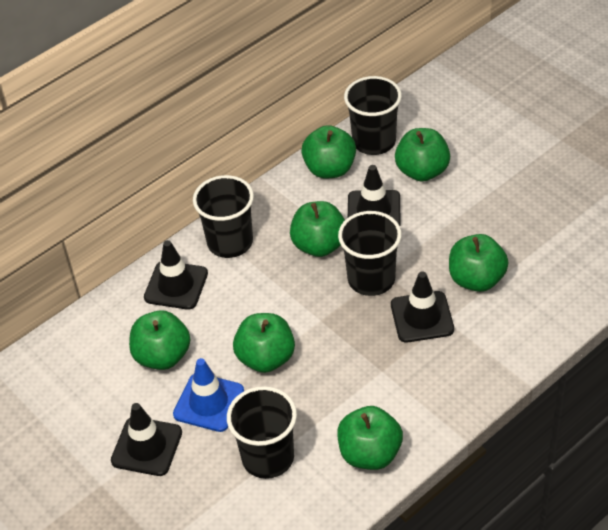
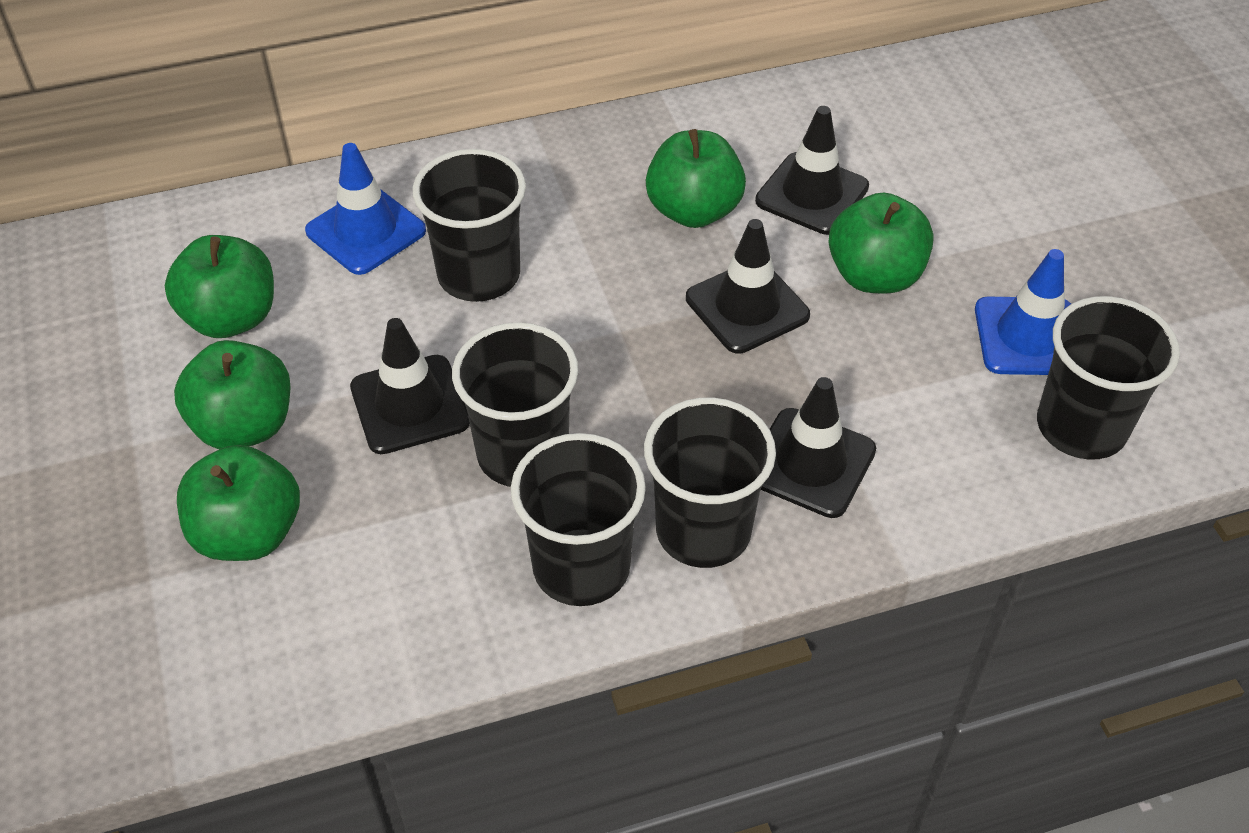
black cup: 4 -> 5
blue traffic cone: 1 -> 2
green apple: 7 -> 5

